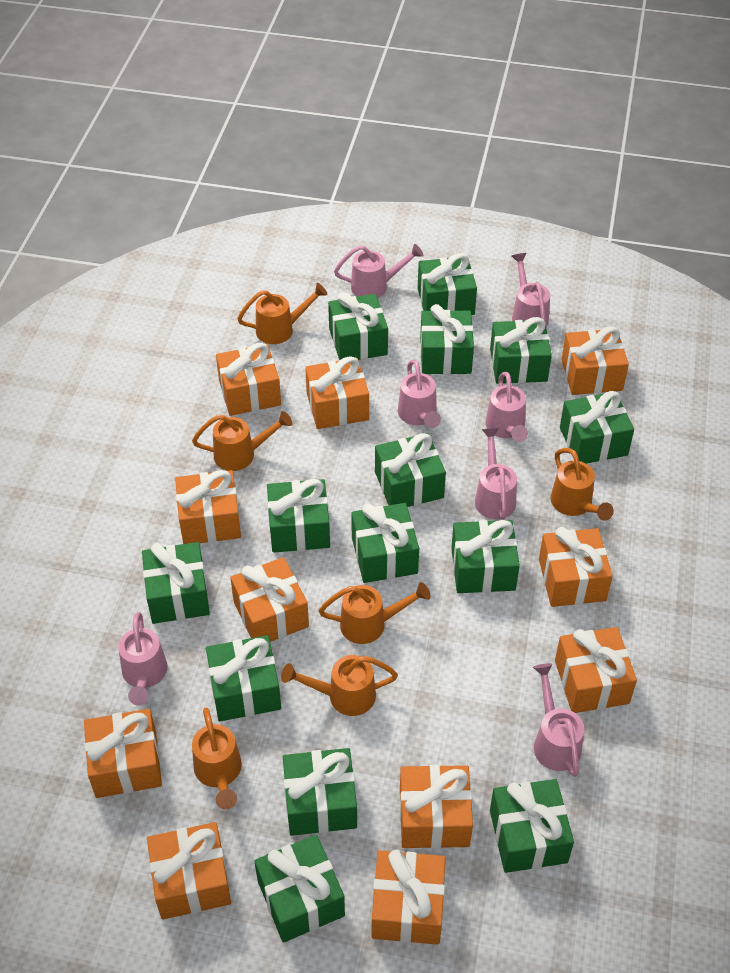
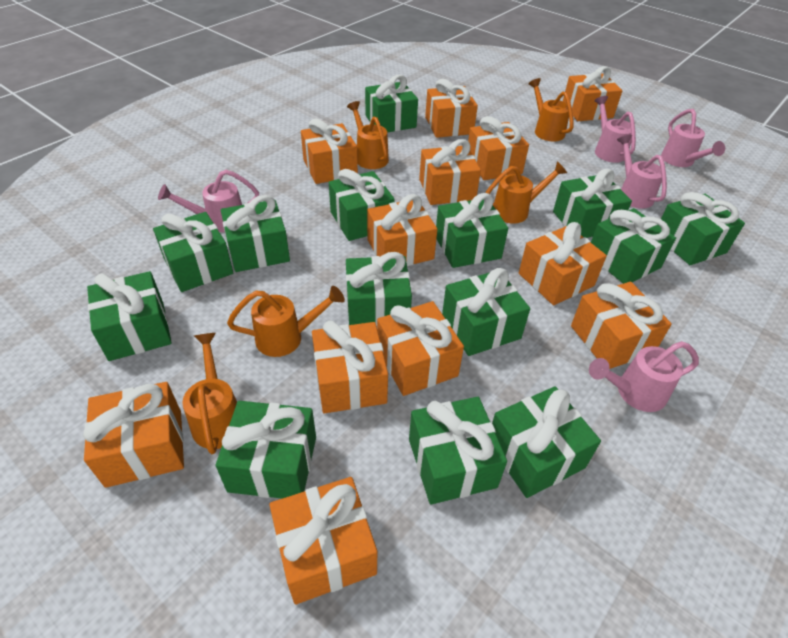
orange gift: 11 -> 12
orange watering can: 6 -> 5
pink watering can: 7 -> 5

